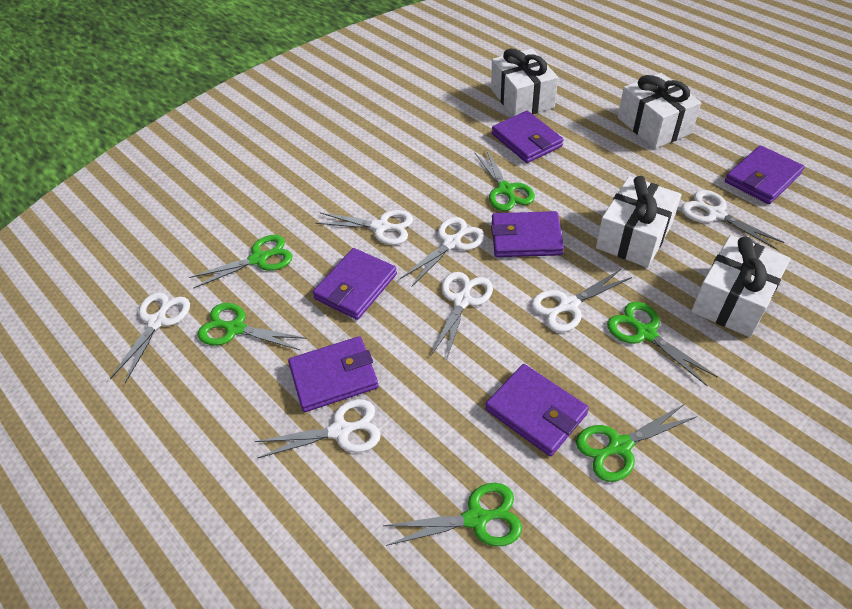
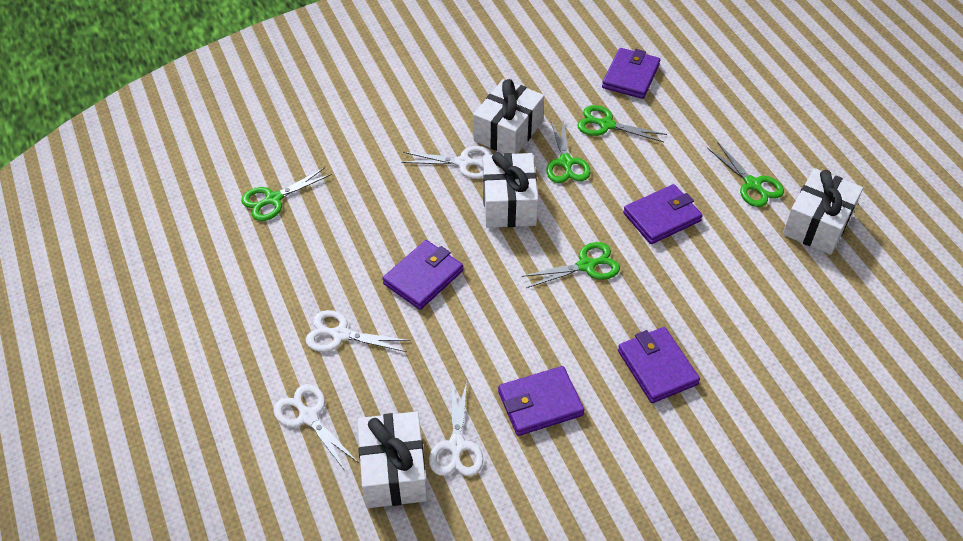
green scissors: 6 -> 5
purple wallet: 6 -> 5
white scissors: 7 -> 4

